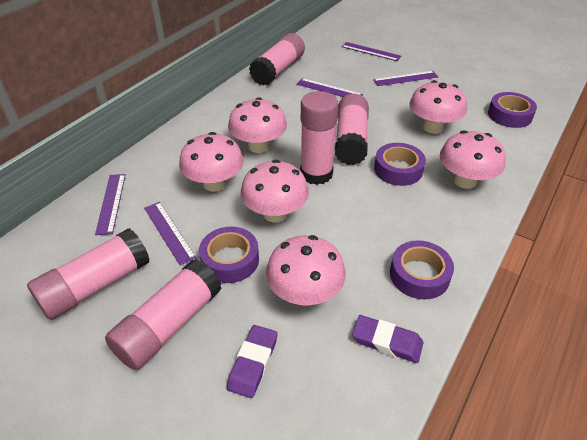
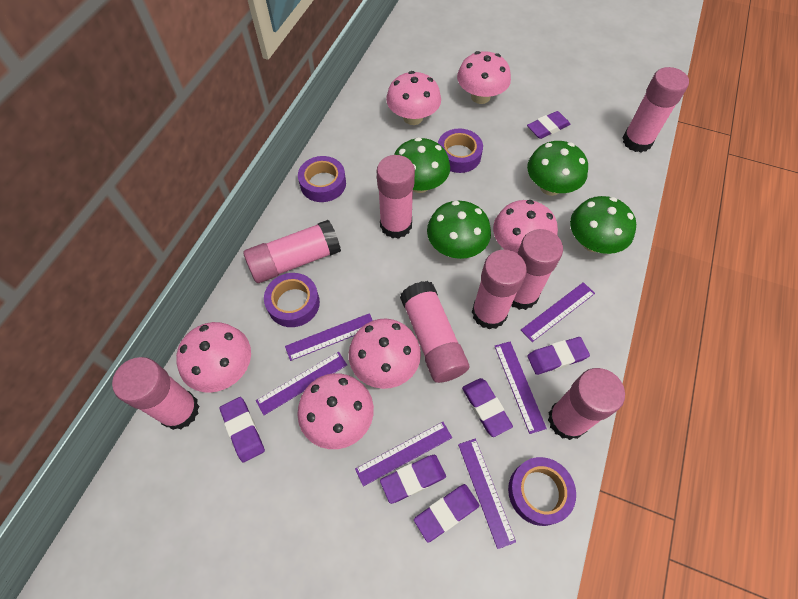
green mushroom: 0 -> 4
pink glue stick: 5 -> 8
purple eraser: 2 -> 6
purple ruler: 5 -> 6

